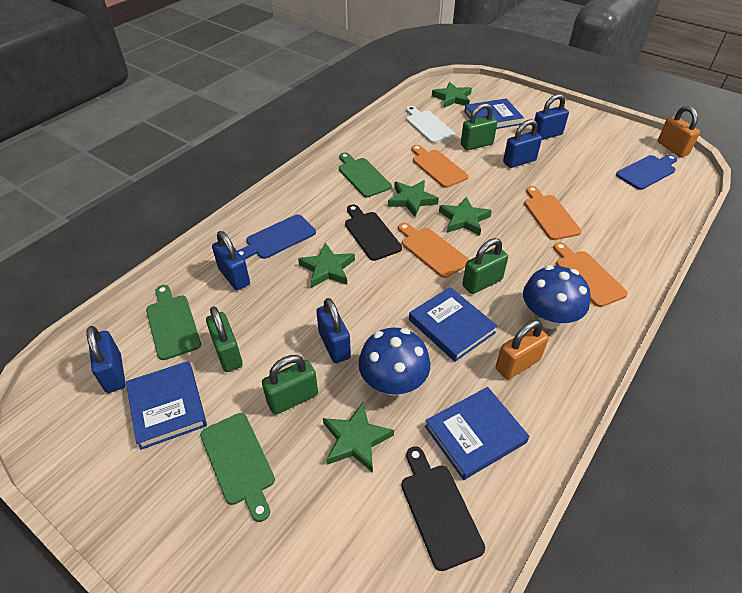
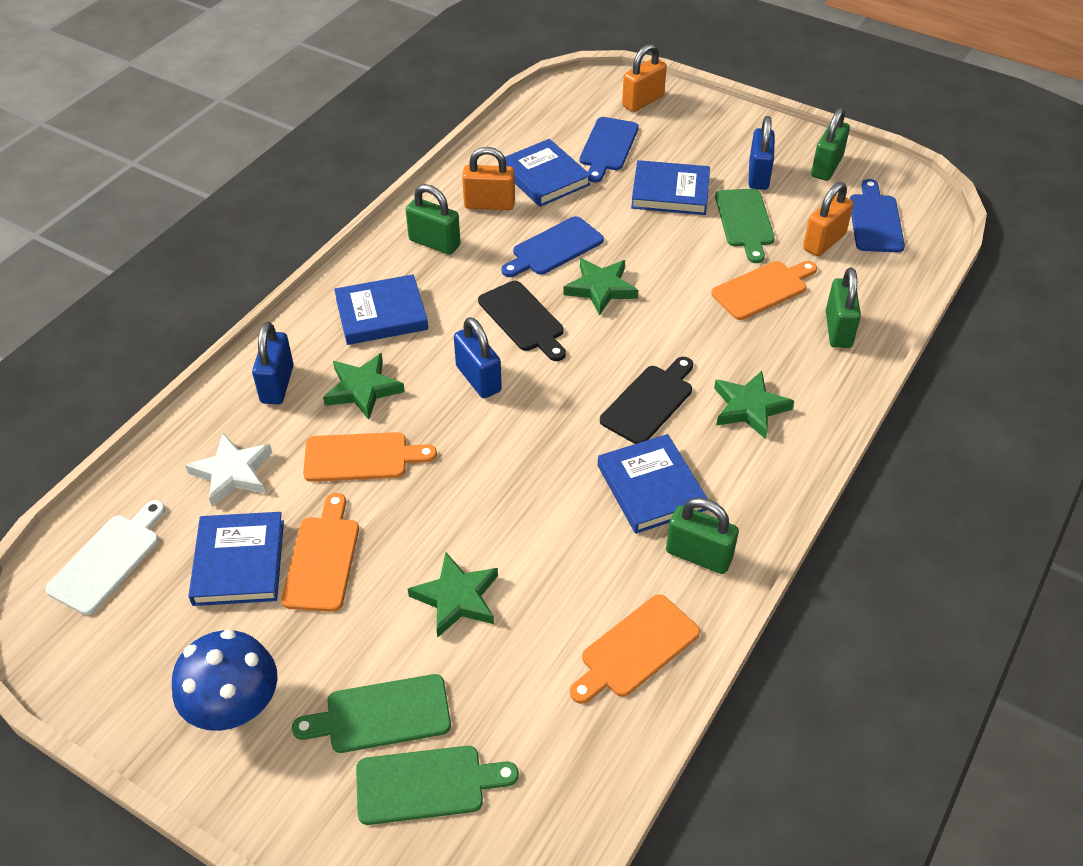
blue book: 4 -> 5
blue cutting board: 2 -> 3
blue mushroom: 2 -> 1
blue padlock: 5 -> 3
green star: 5 -> 4
orange padlock: 2 -> 3
white star: 0 -> 1

